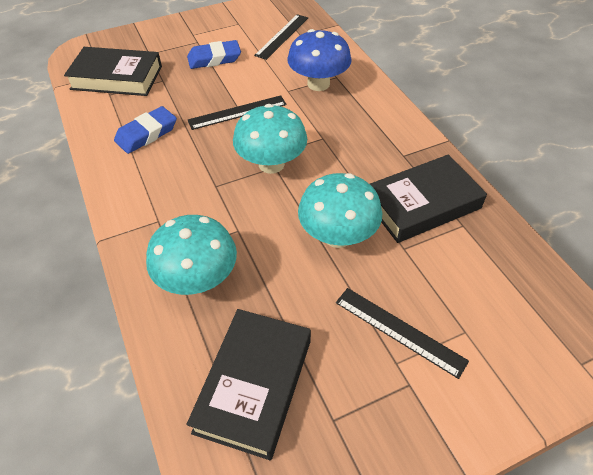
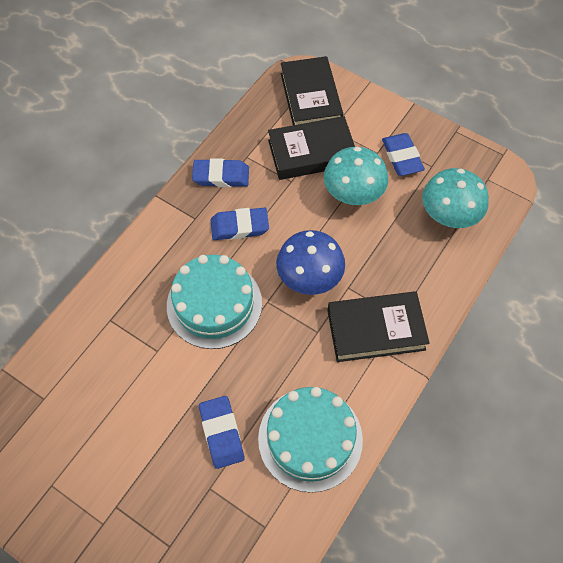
black ruler: 3 -> 0
blue eraser: 2 -> 4
turquoise cake: 0 -> 2
turquoise mushroom: 3 -> 2

